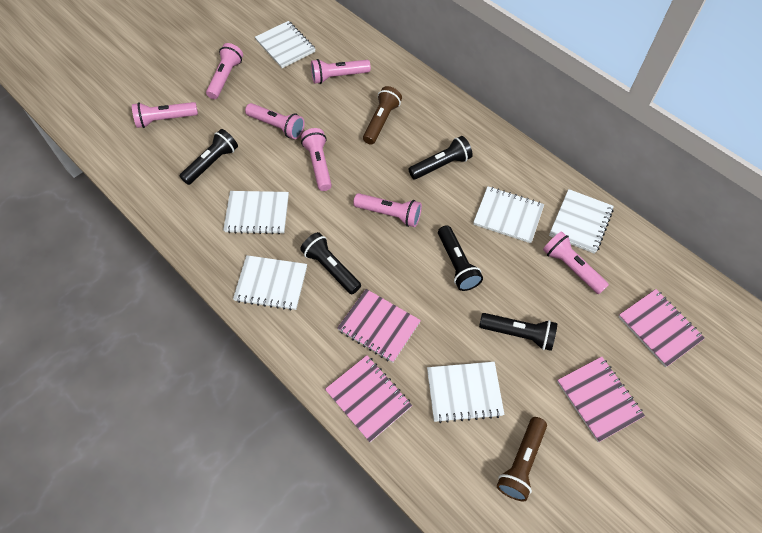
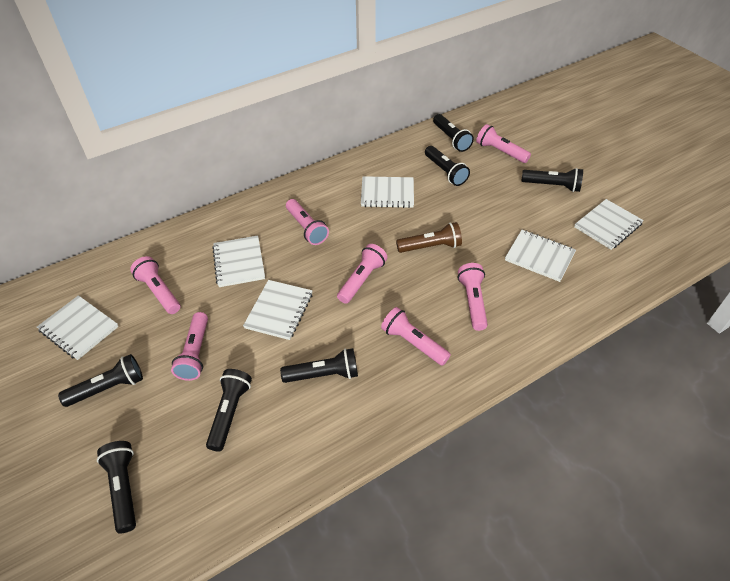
black flashlight: 5 -> 7
brown flashlight: 2 -> 1
pink notebook: 4 -> 0

